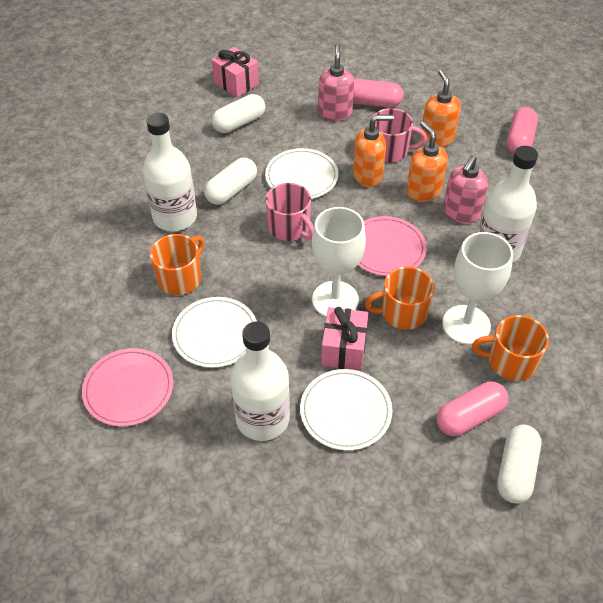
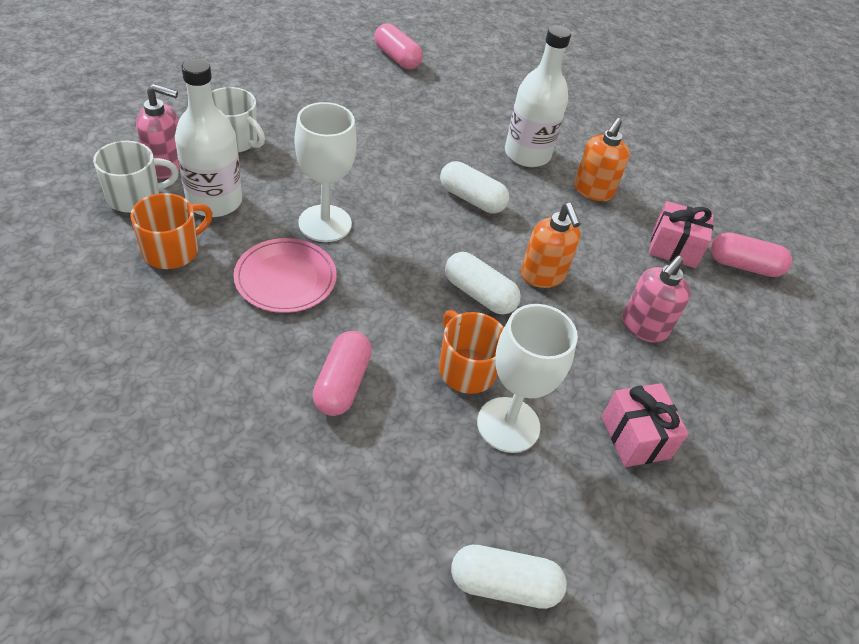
orange mug: 3 -> 2
orange soap dispenser: 3 -> 2
pink mug: 2 -> 0
pink plate: 2 -> 1
white bottle: 3 -> 2
white mug: 0 -> 2
white plate: 3 -> 0

